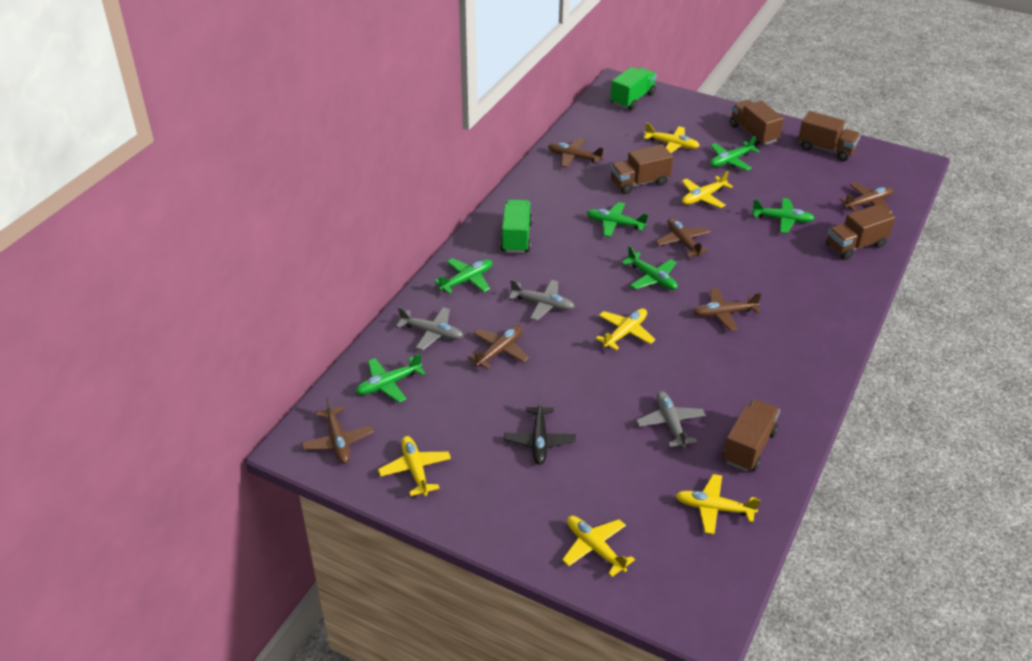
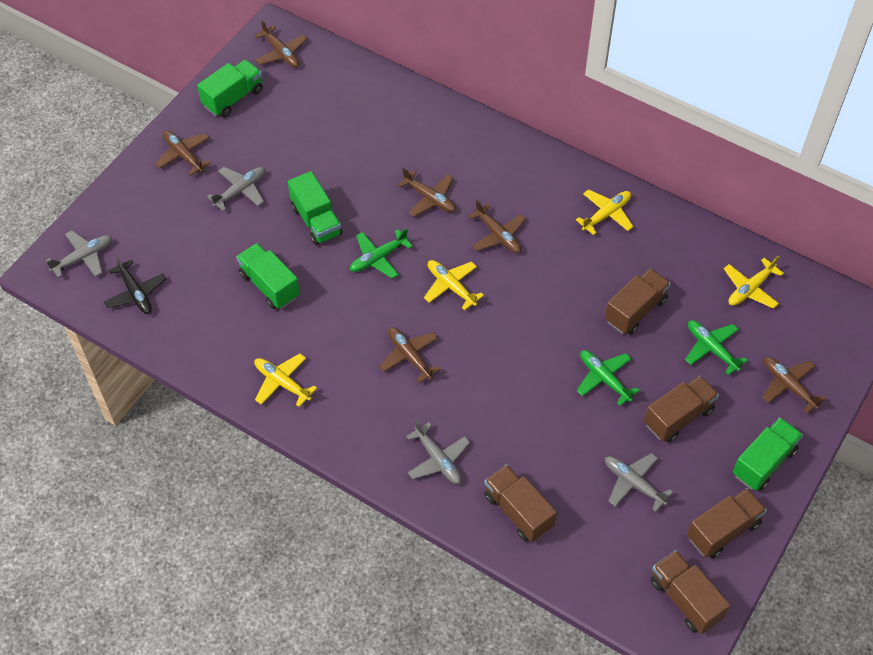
green plane: 6 -> 3
green truck: 2 -> 4
grey plane: 3 -> 4
yellow plane: 6 -> 4

